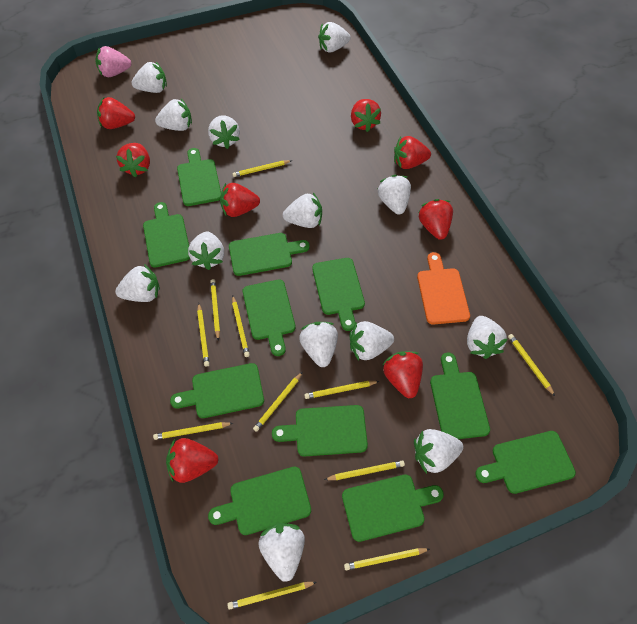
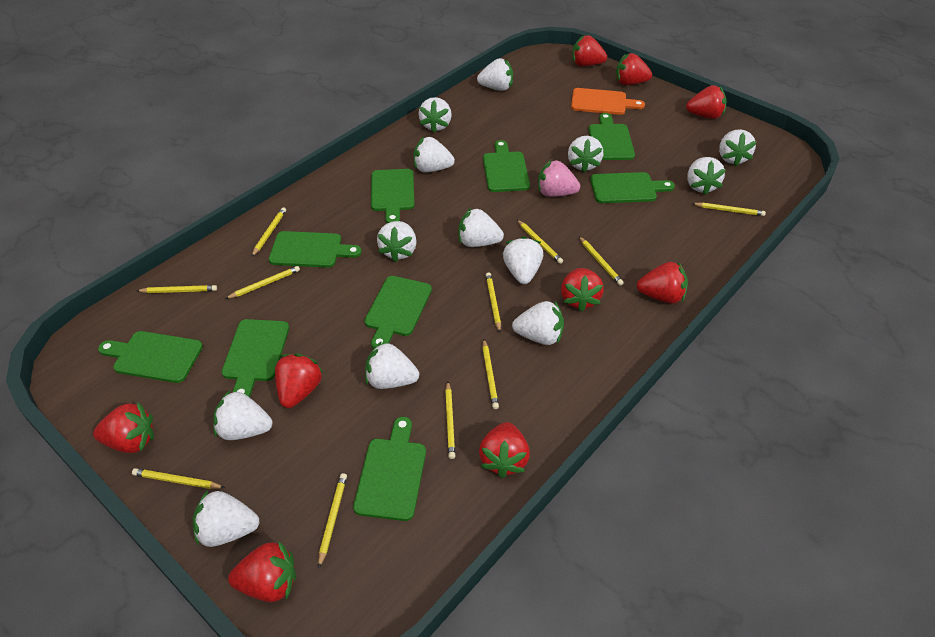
green cutting board: 11 -> 9
red strawberry: 8 -> 9

